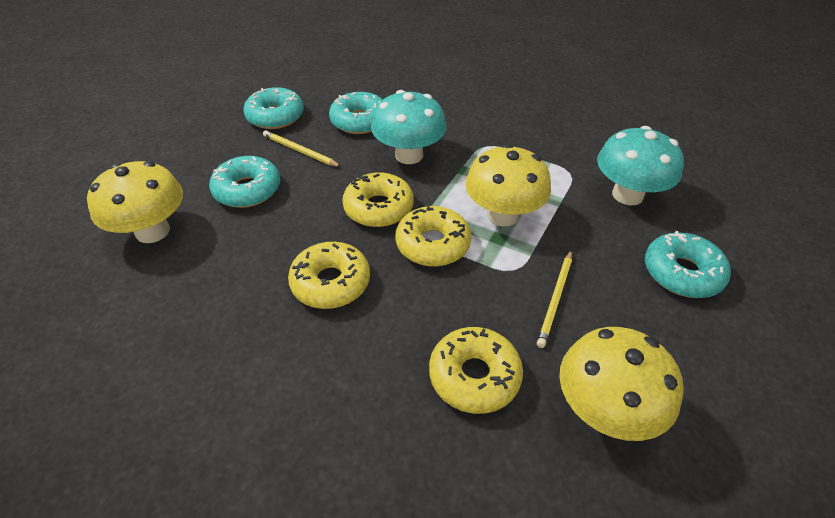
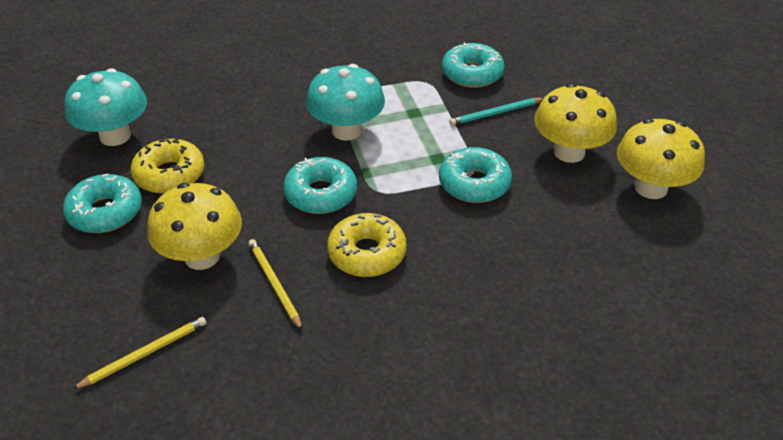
turquoise pencil: 0 -> 1
yellow donut: 4 -> 2

